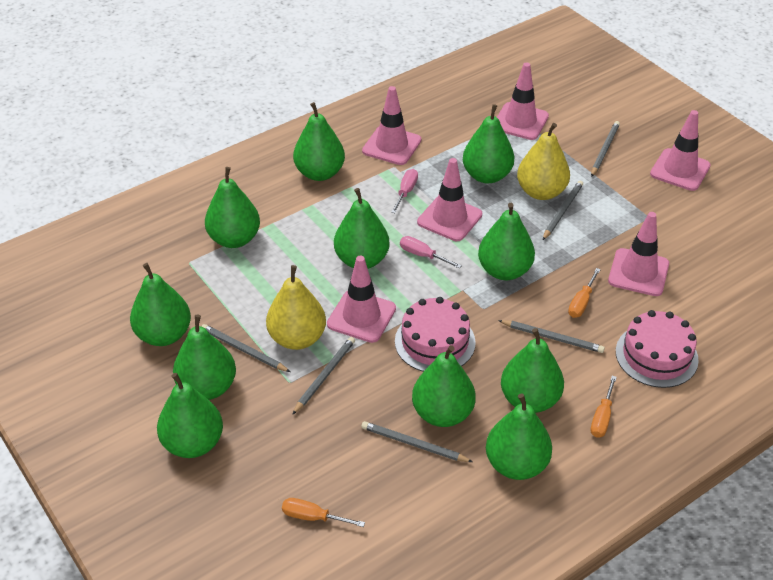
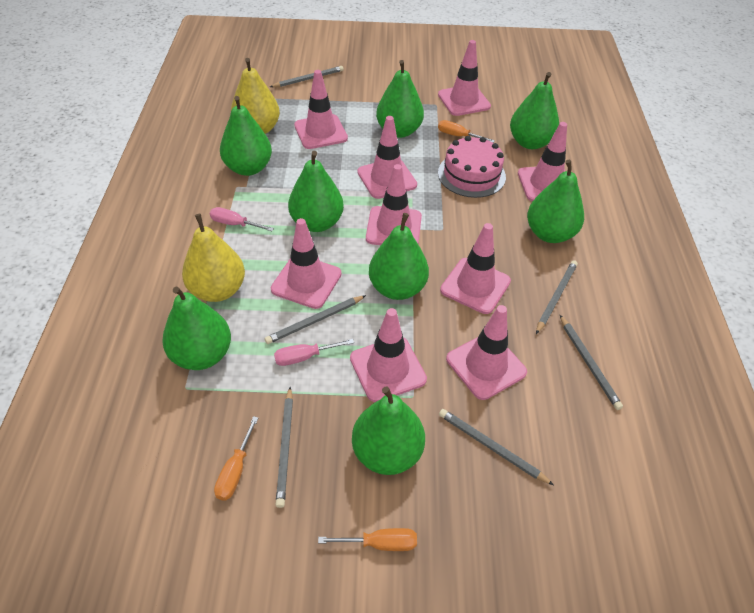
green pear: 11 -> 8
pink cake: 2 -> 1
pink traffic cone: 6 -> 9

